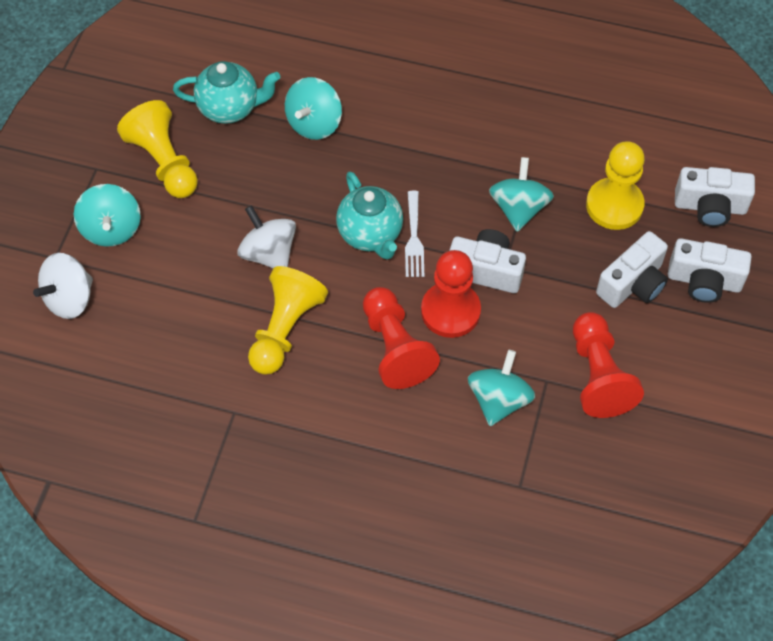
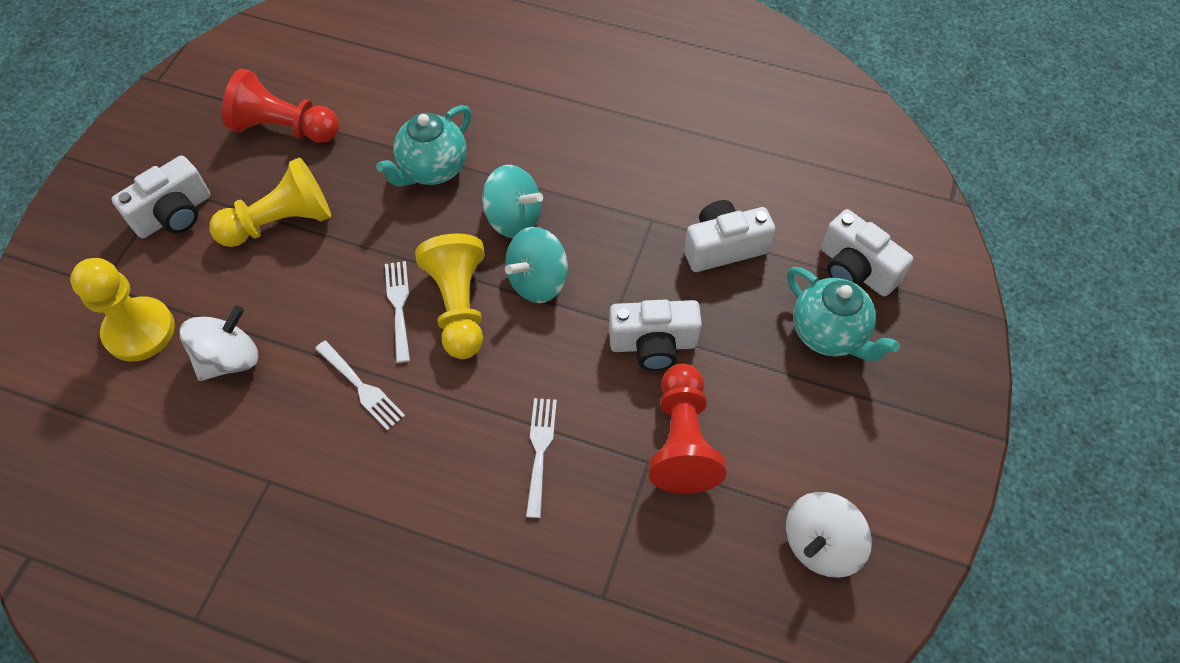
red pawn: 3 -> 2
turquoise spinning top: 4 -> 2
white fork: 1 -> 3

